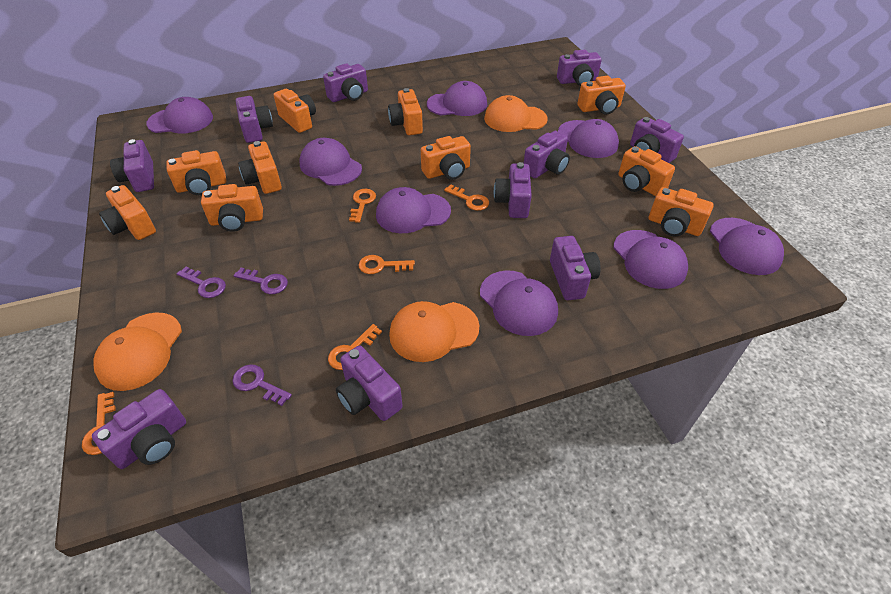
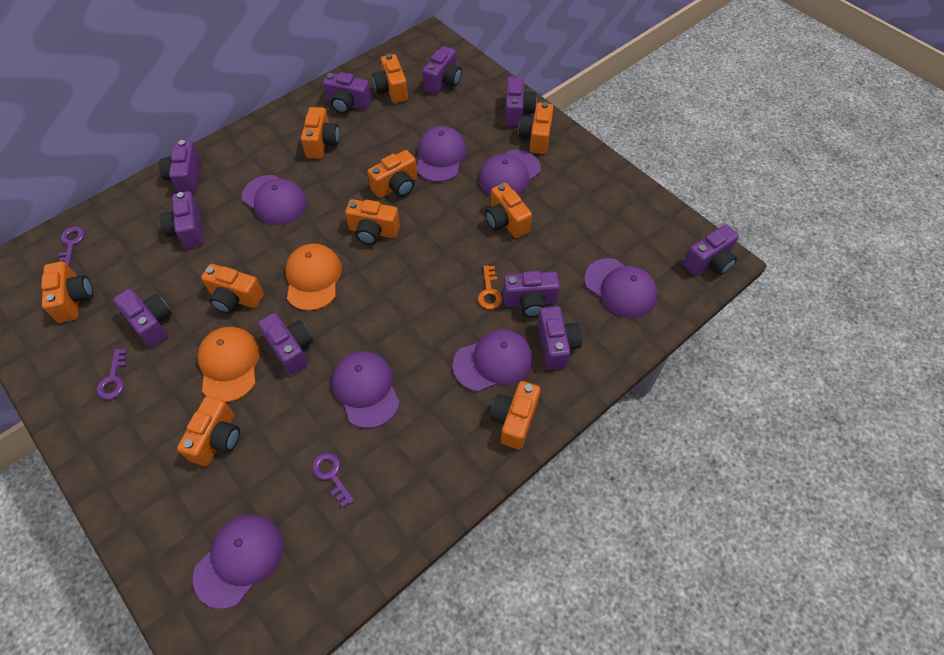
orange cap: 3 -> 2
orange key: 5 -> 1
purple cap: 8 -> 7

